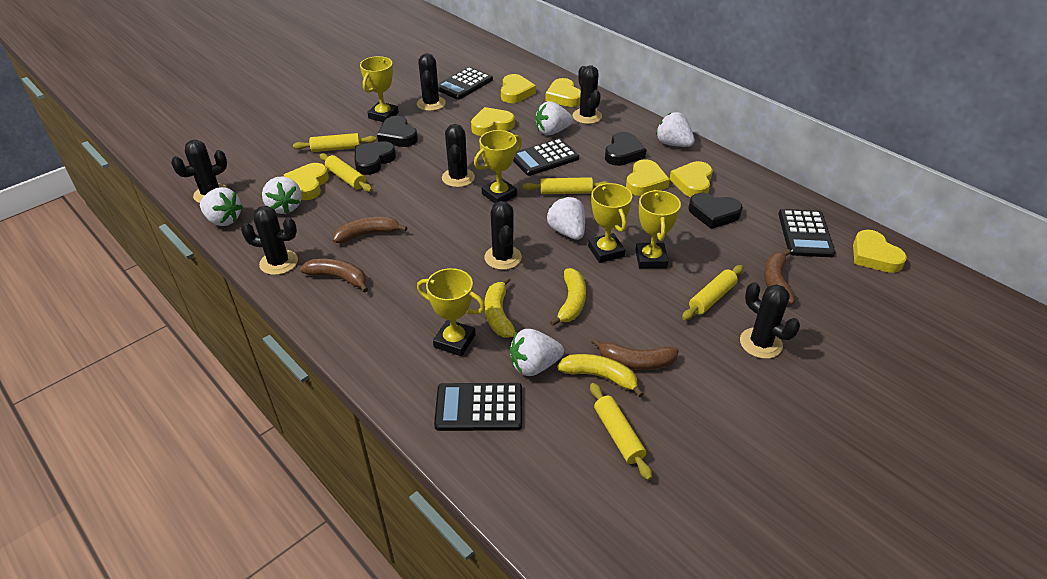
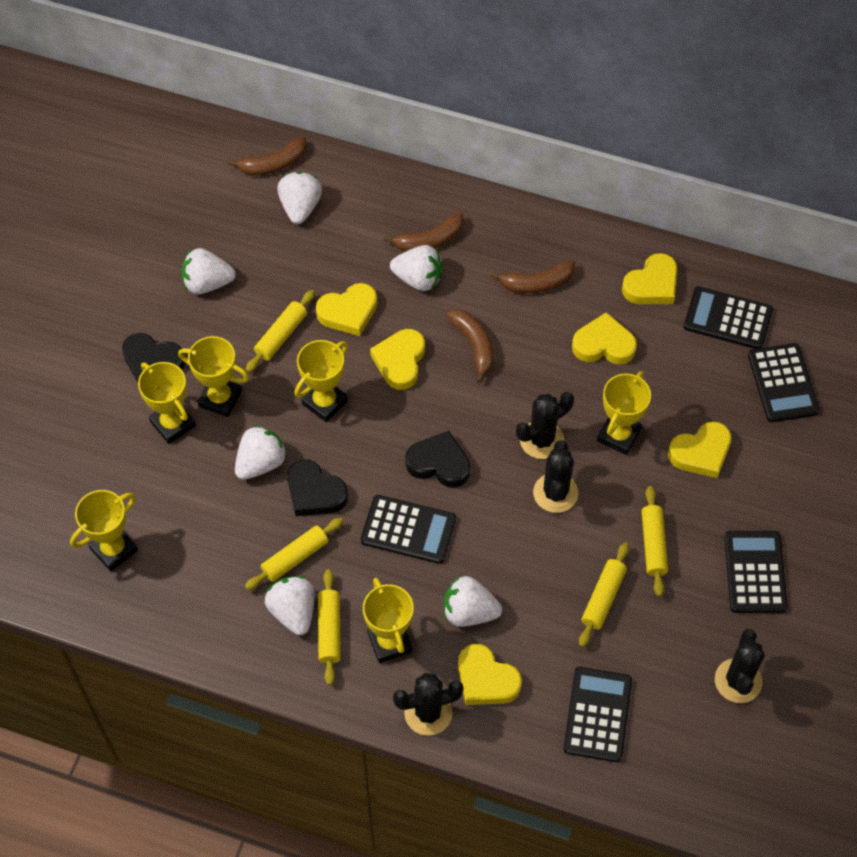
black cactus: 7 -> 4
black calculator: 4 -> 5
black heart: 4 -> 3
yellow banana: 3 -> 0
yellow heart: 7 -> 6
yellow trophy: 5 -> 6

